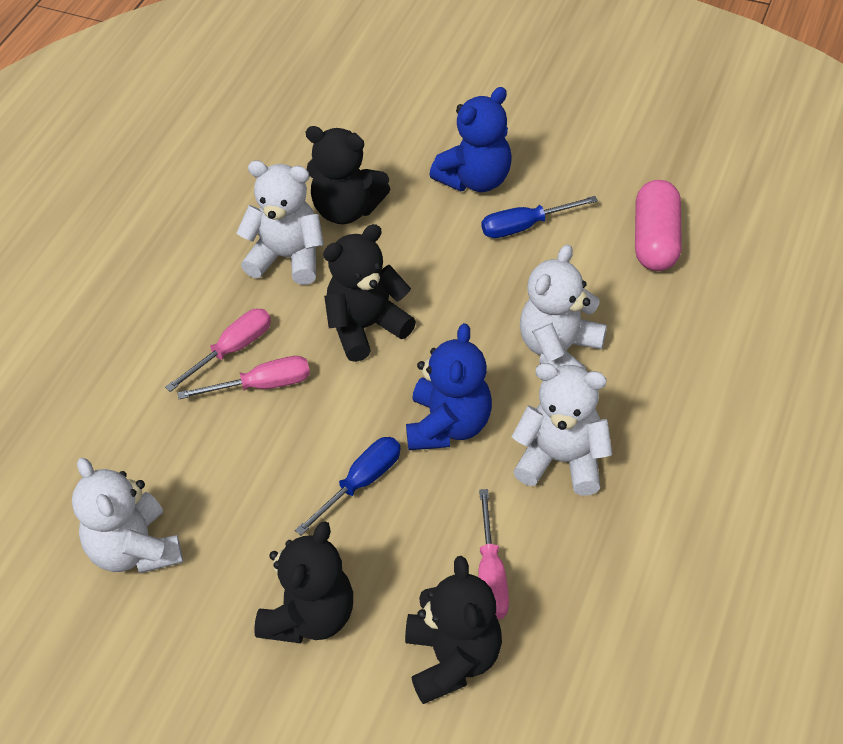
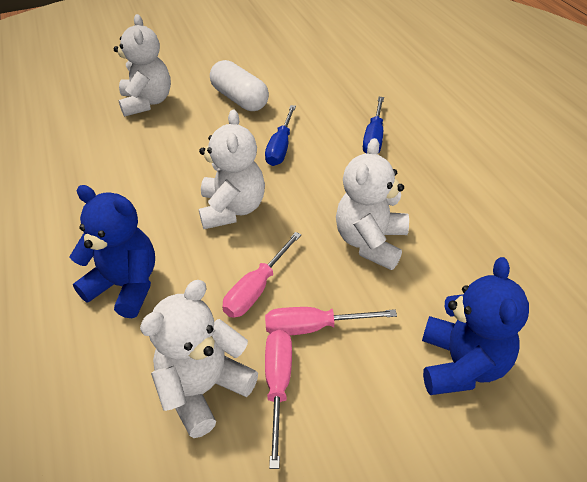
black teddy bear: 4 -> 0
pink capsule: 1 -> 0
white capsule: 0 -> 1

